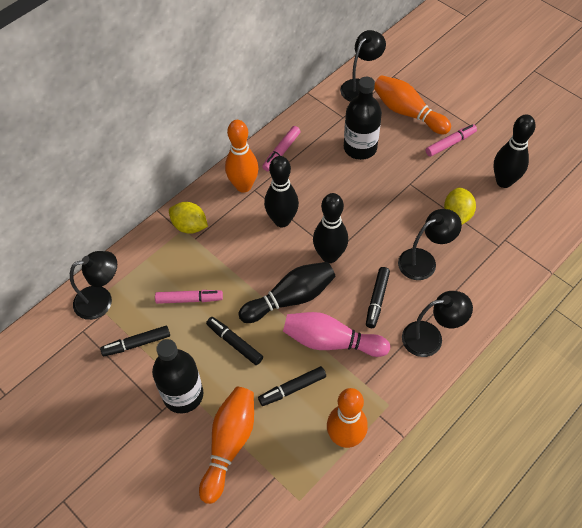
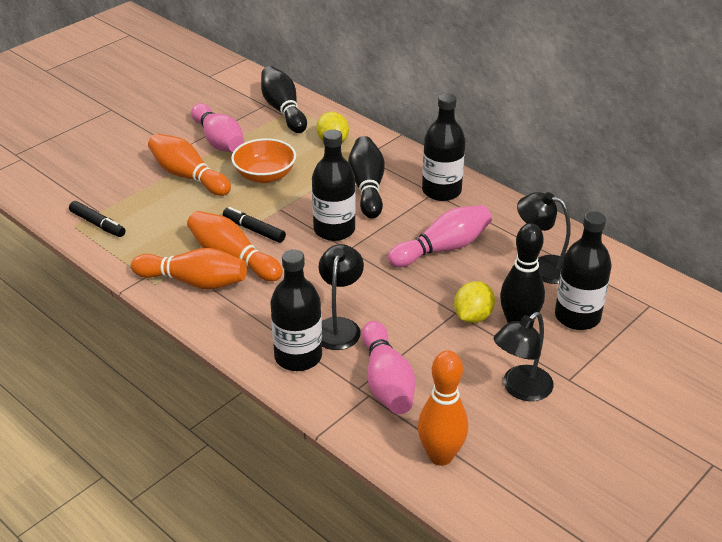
black bottle: 2 -> 4
black bowling pin: 4 -> 3
black lamp: 4 -> 3
black marker: 4 -> 2
orange bowl: 0 -> 1
pink bowling pin: 1 -> 3
pink marker: 3 -> 0

